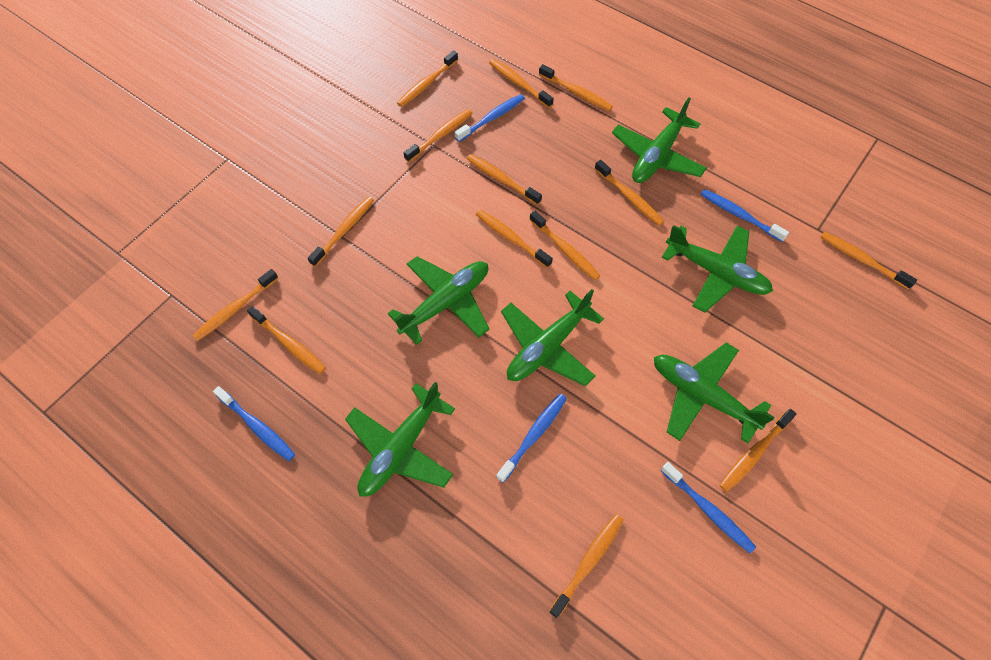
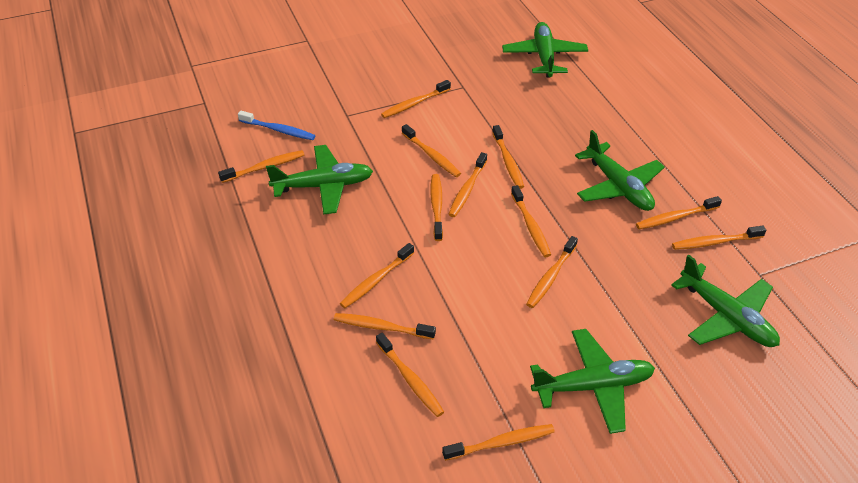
blue toothbrush: 5 -> 1
green plane: 6 -> 5

